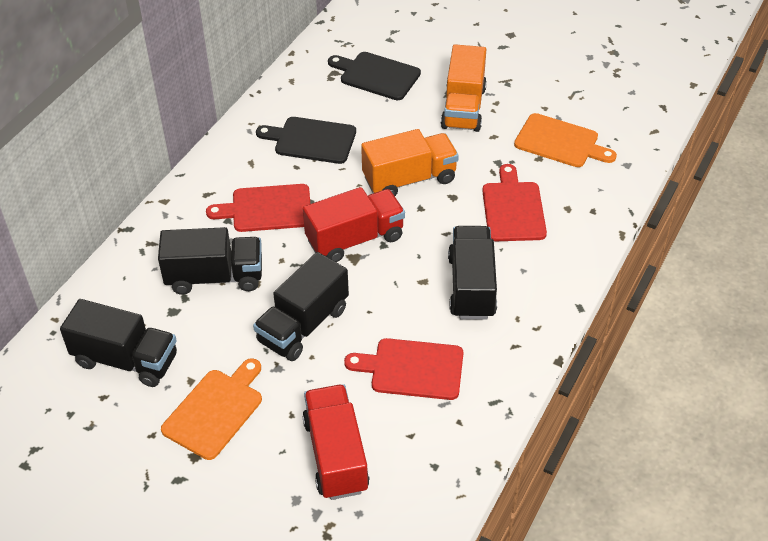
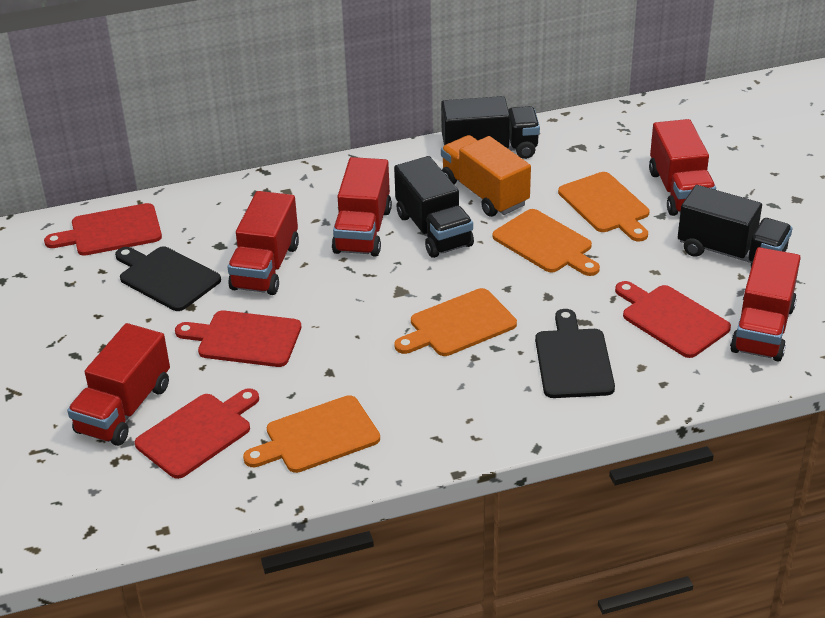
black truck: 4 -> 3
orange cutting board: 2 -> 4
orange truck: 2 -> 1
red cutting board: 3 -> 4
red truck: 2 -> 5

